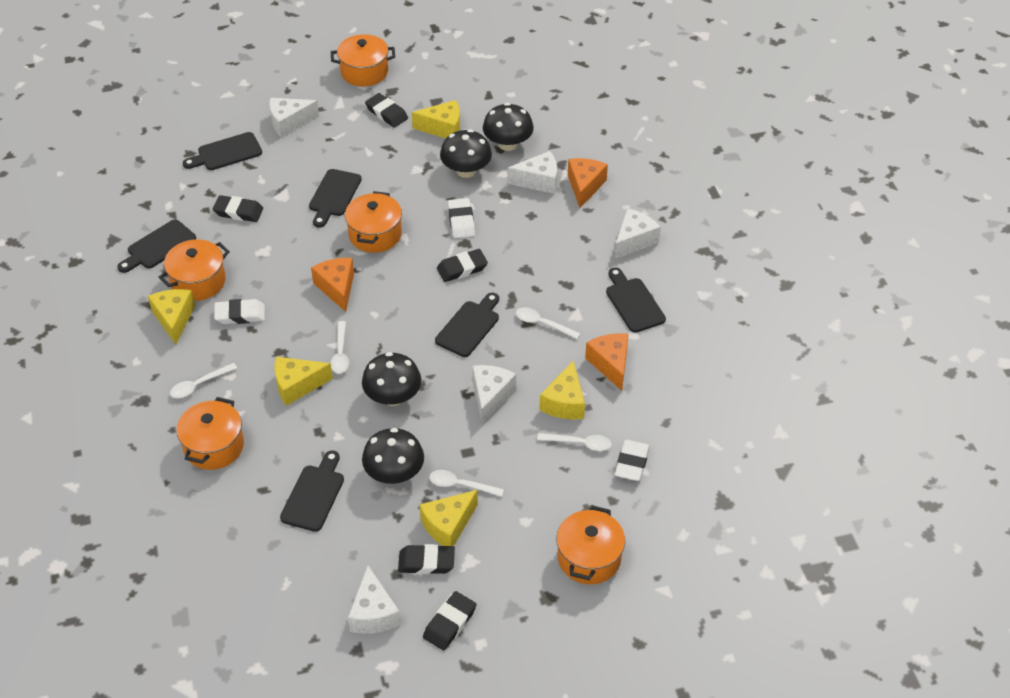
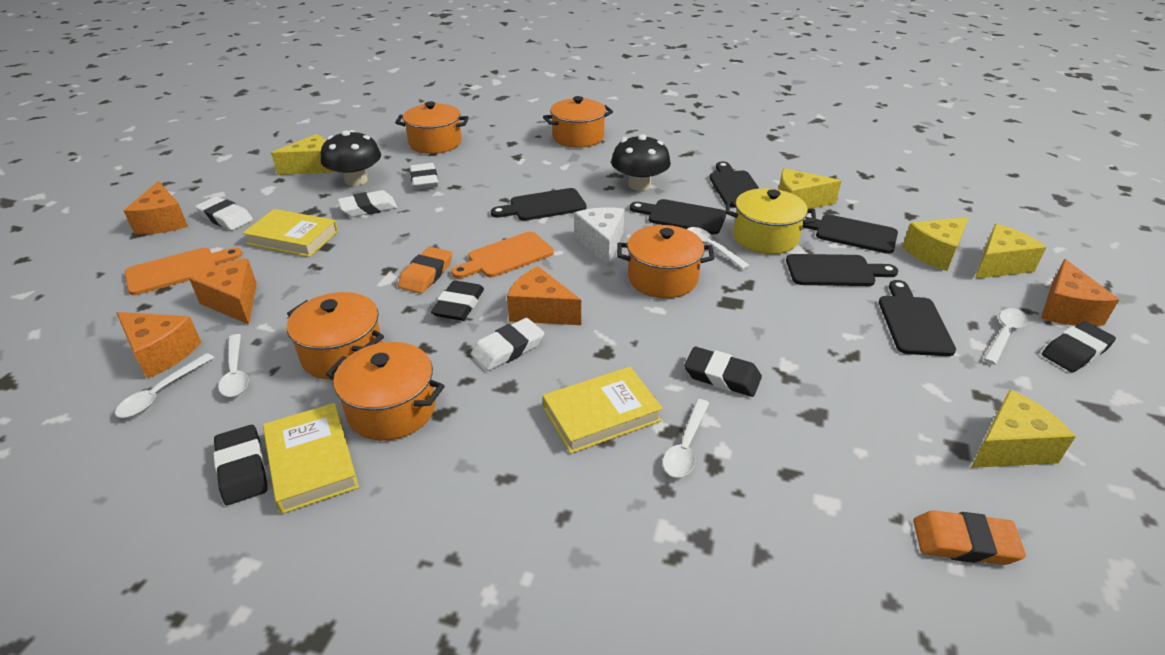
black eraser: 5 -> 4
black mushroom: 4 -> 2
orange cheese: 3 -> 5
orange cutting board: 0 -> 2
orange eraser: 0 -> 2
white cheese: 5 -> 1
white eraser: 3 -> 4
yellow book: 0 -> 3
yellow pot: 0 -> 1

